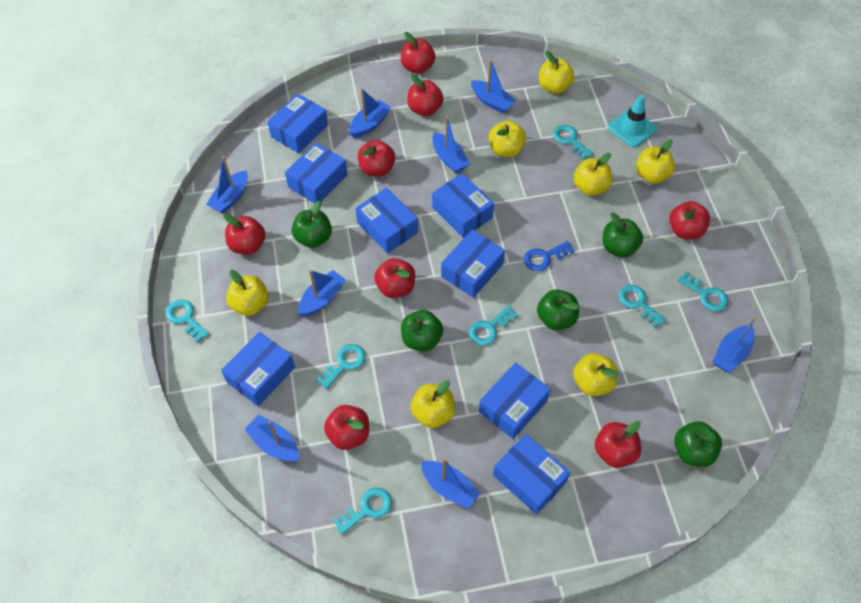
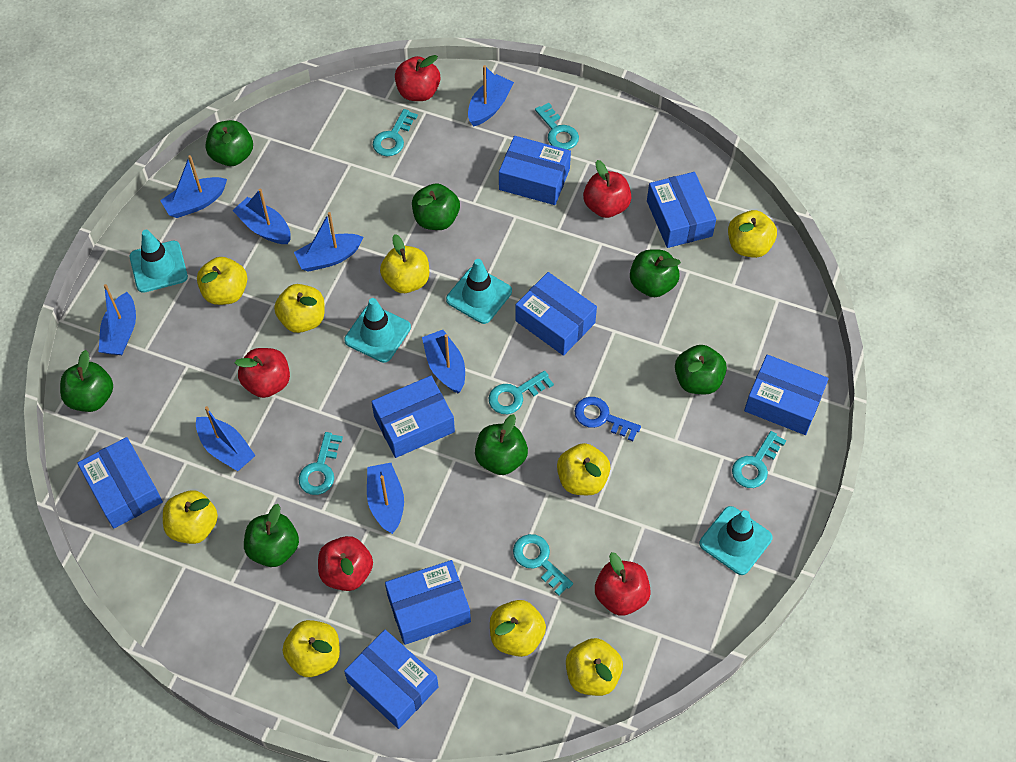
green apple: 5 -> 7
red apple: 8 -> 5
turquoise key: 7 -> 6
turquoise traffic cone: 1 -> 4
yellow apple: 7 -> 9

